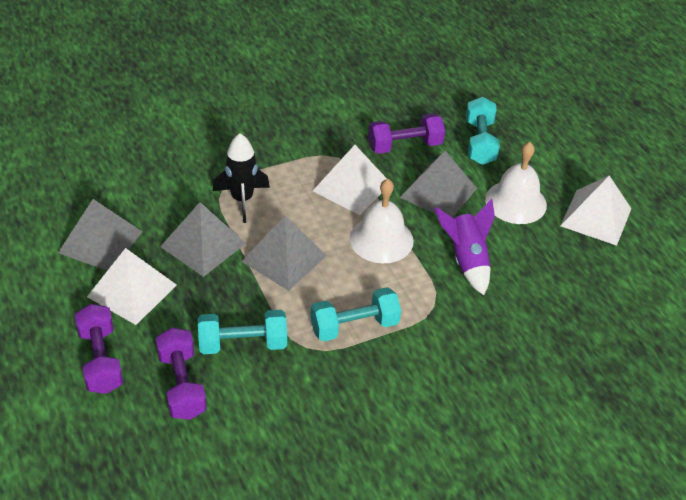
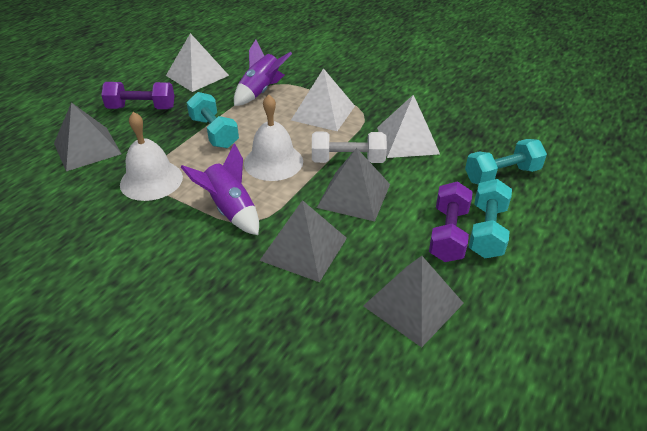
black rocket: 1 -> 0
purple dumbbell: 3 -> 2
purple rocket: 1 -> 2
white dumbbell: 0 -> 1

